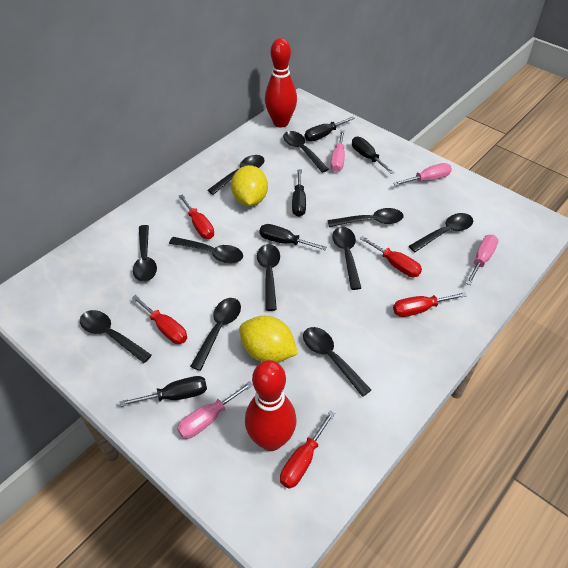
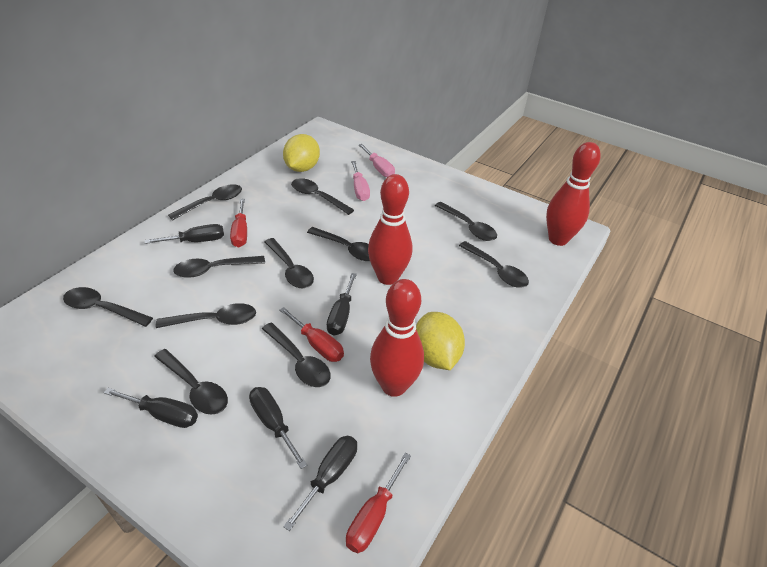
pink screwdriver: 4 -> 2
red bowling pin: 2 -> 3
red screwdriver: 5 -> 3

